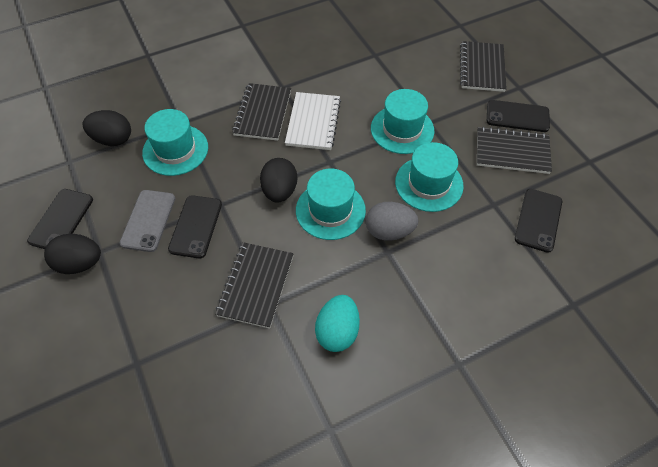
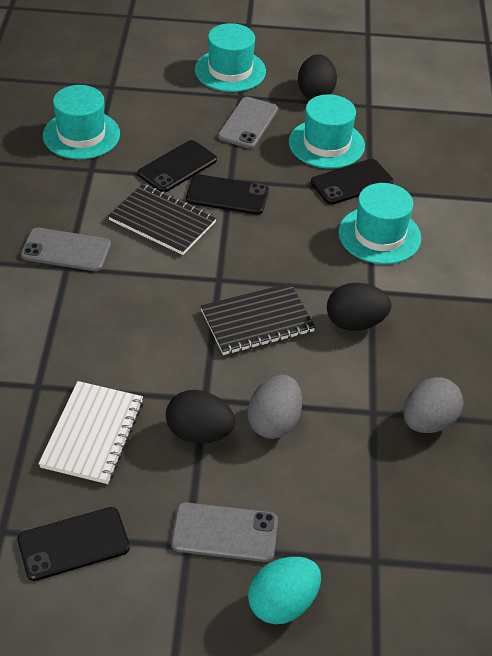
black notebook: 4 -> 2
grey egg: 1 -> 2
grey phone: 1 -> 3

